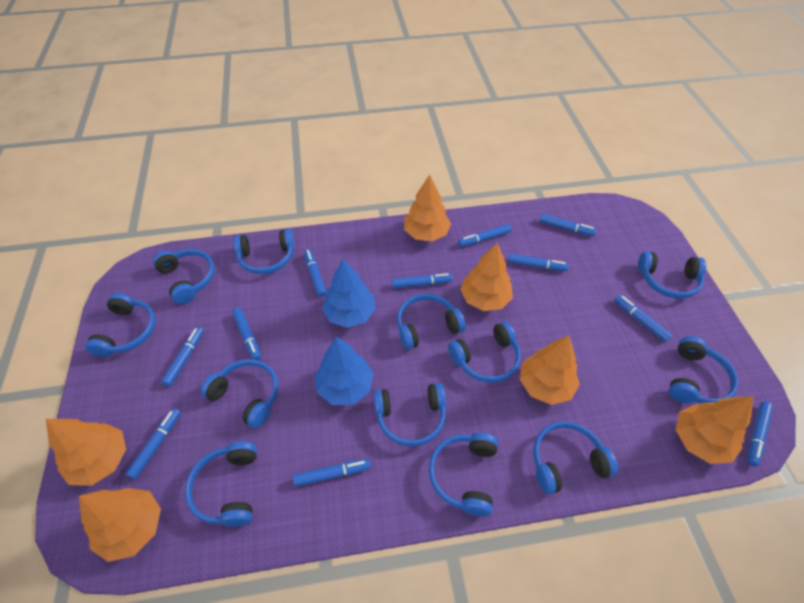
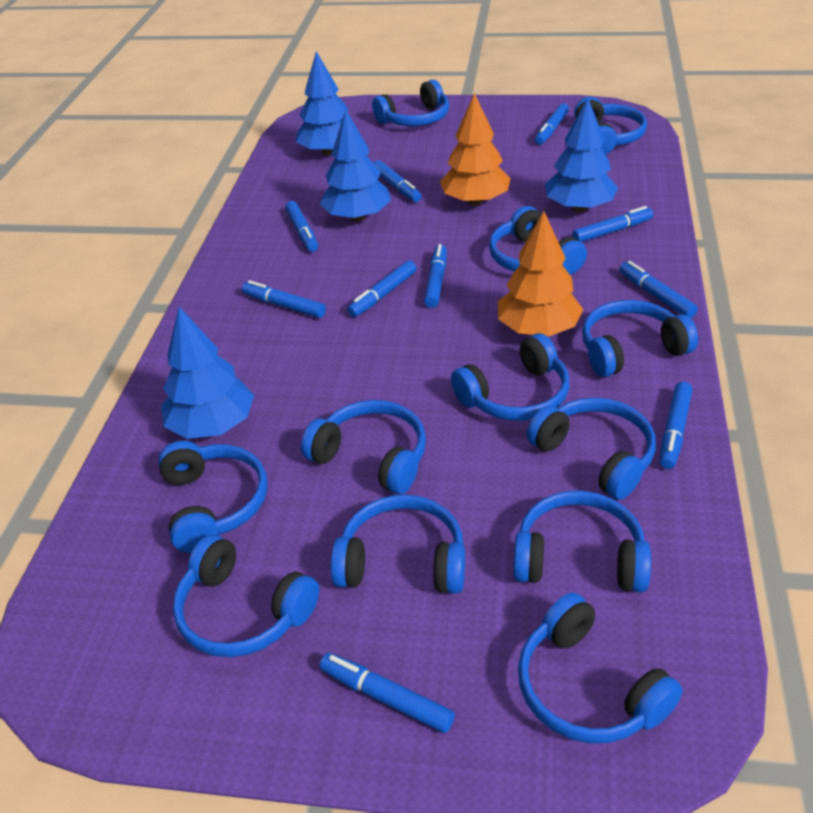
blue marker: 11 -> 10
blue tree: 2 -> 4
orange tree: 6 -> 2

